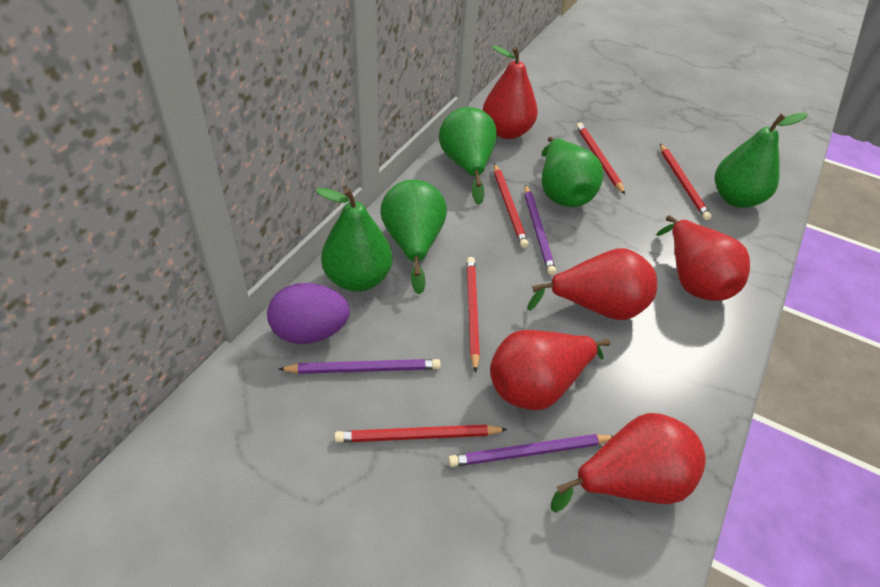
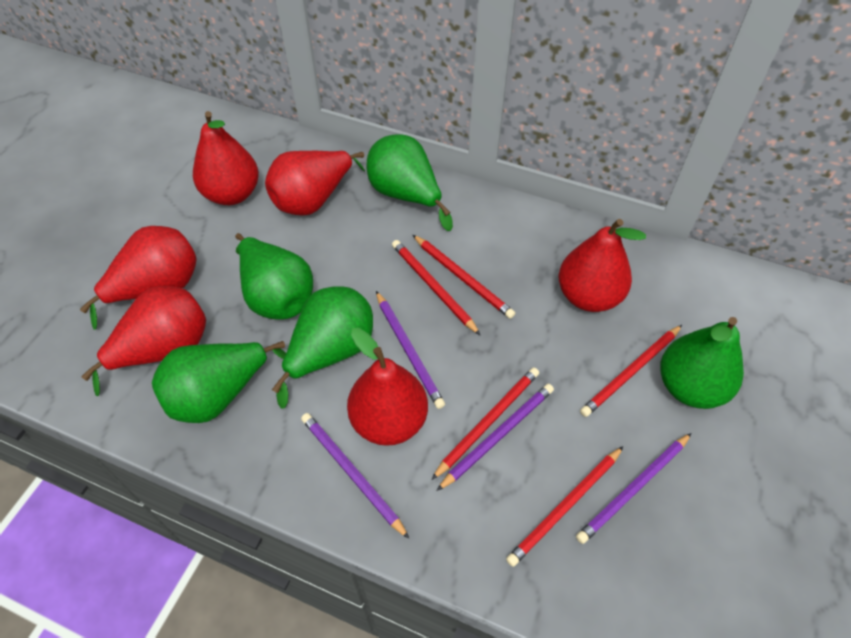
purple egg: 1 -> 0
purple pencil: 3 -> 4
red pear: 5 -> 6

